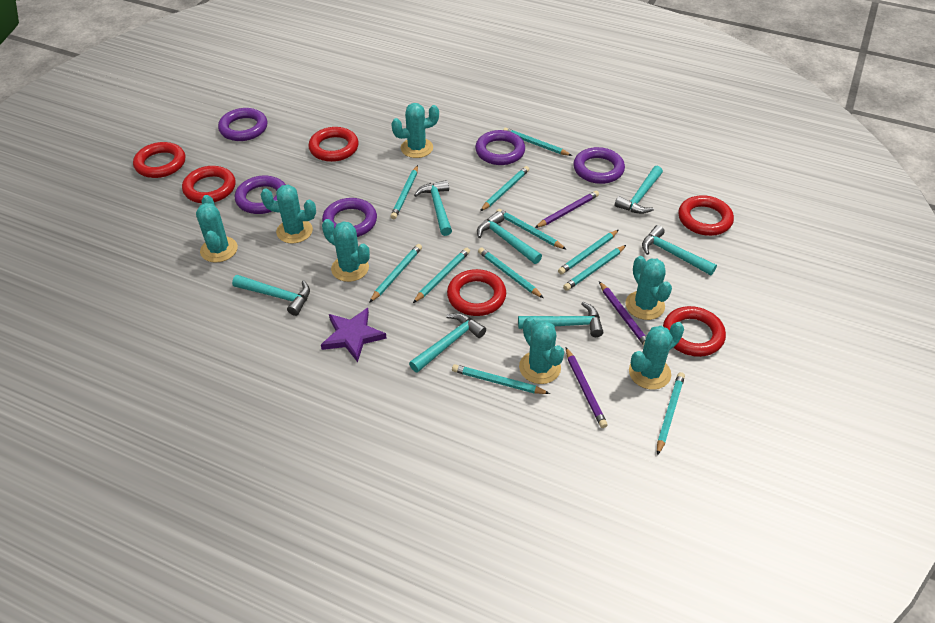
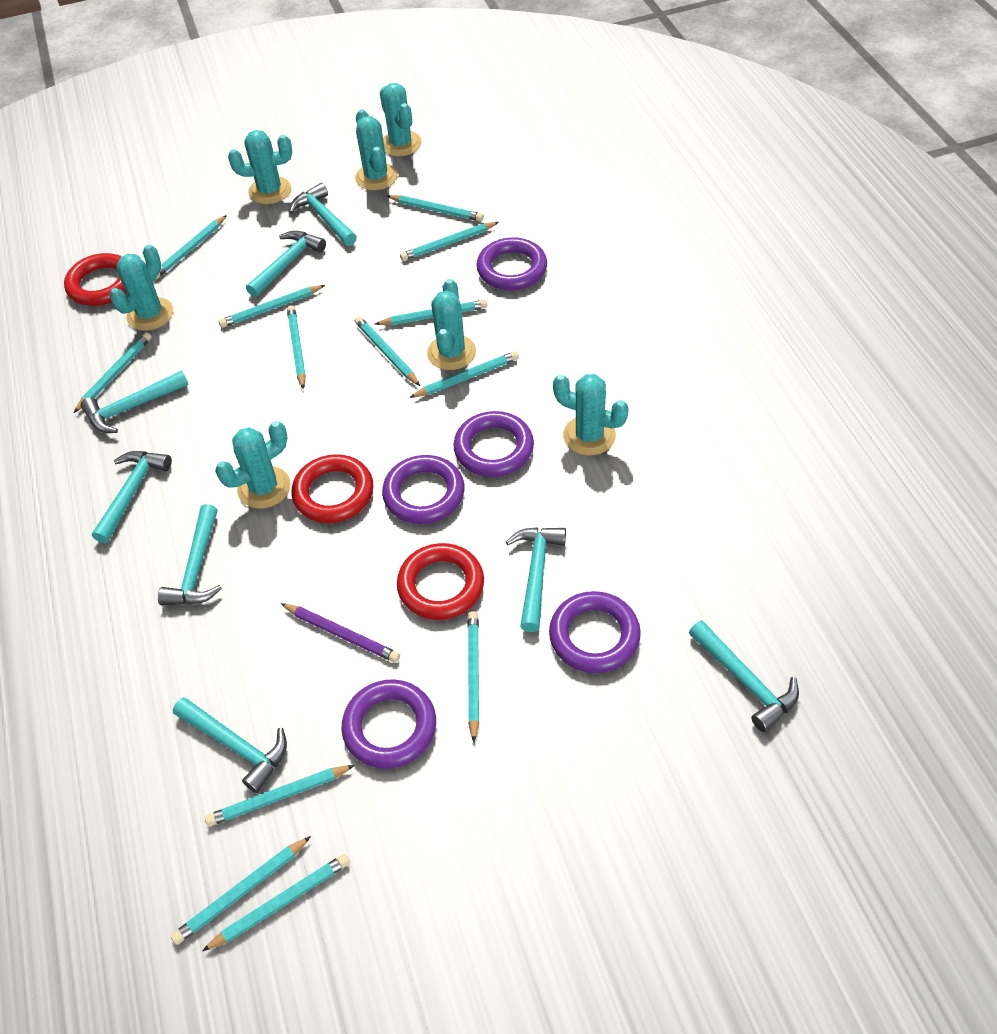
purple pencil: 3 -> 1
purple star: 1 -> 0
red ring: 6 -> 3
turquoise hammer: 7 -> 8
turquoise pencil: 11 -> 13

